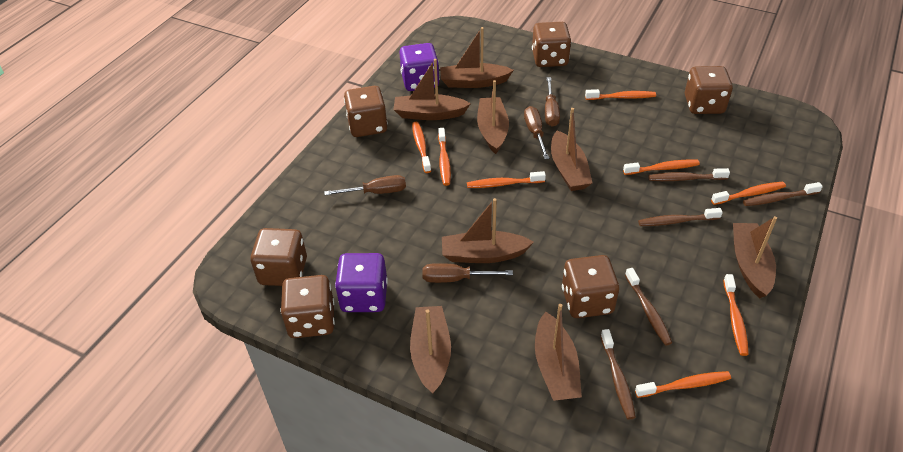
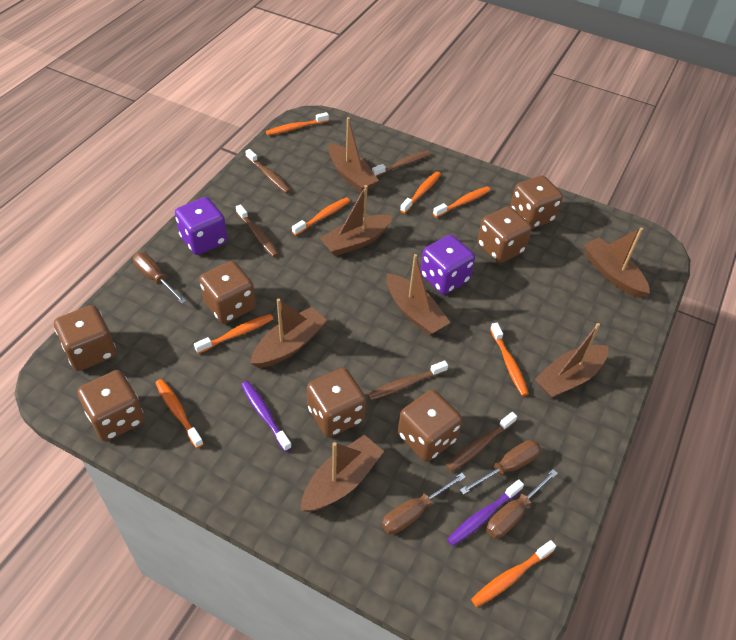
brown boat: 8 -> 7
brown dice: 6 -> 7
purple toothbrush: 0 -> 2

